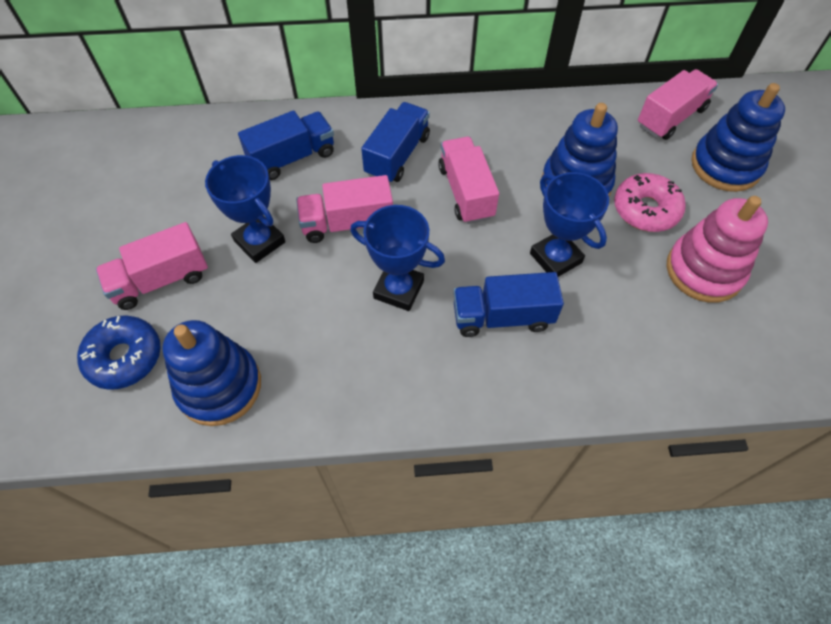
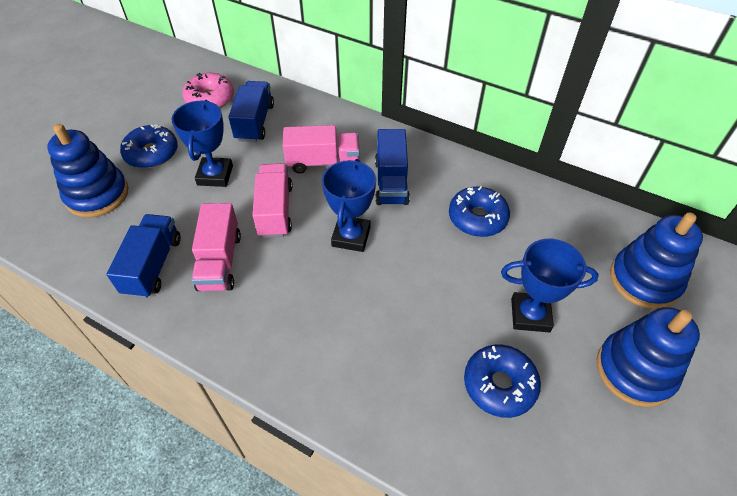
blue donut: 1 -> 3
pink stacking toy: 1 -> 0
pink truck: 4 -> 3

